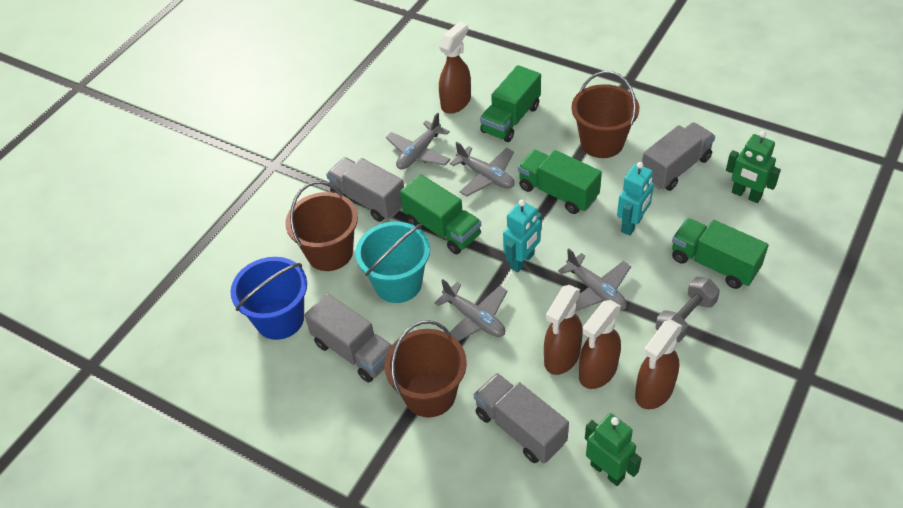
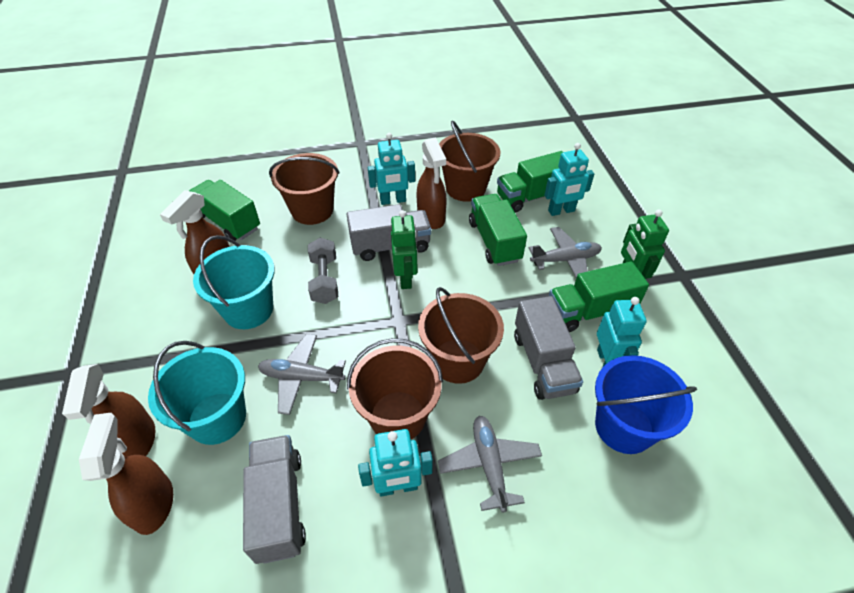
brown bucket: 3 -> 4
grey plane: 4 -> 3
grey truck: 4 -> 3
turquoise bucket: 1 -> 2
turquoise robot: 2 -> 4

